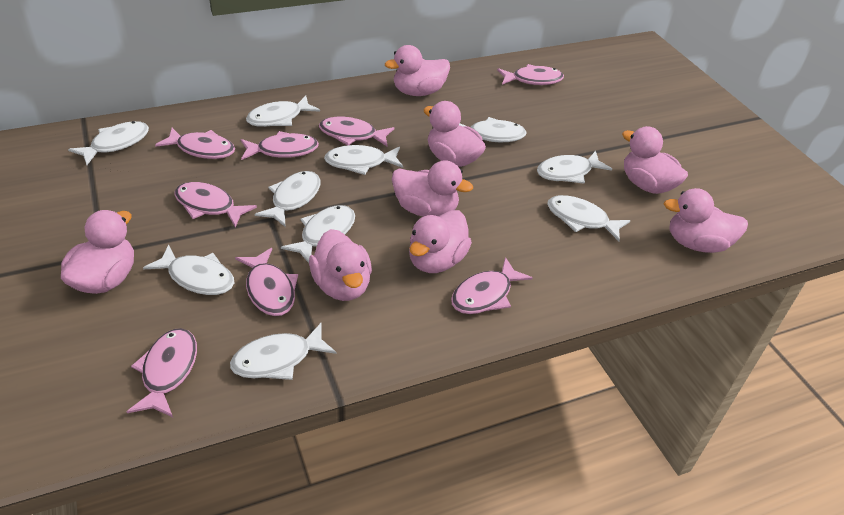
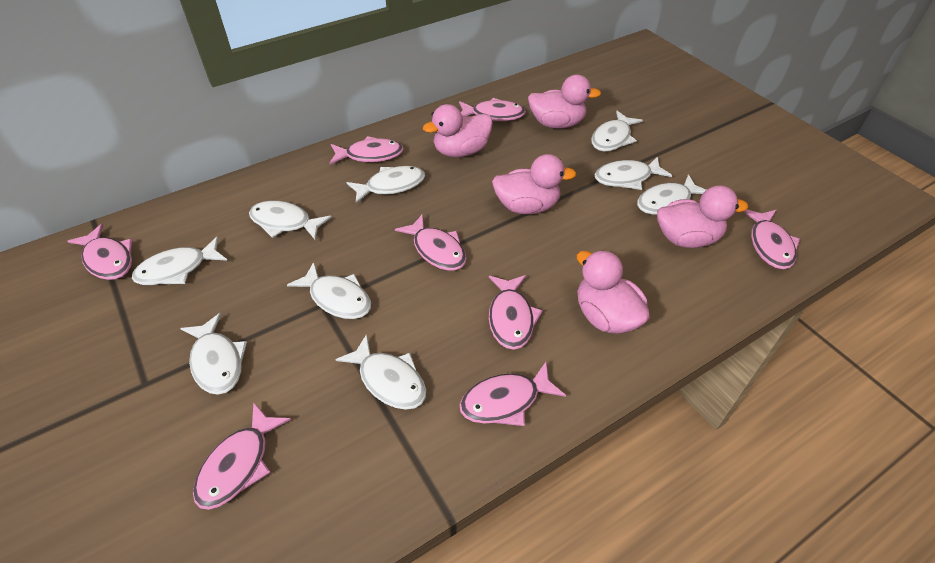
pink duck: 8 -> 5
white fish: 10 -> 9

